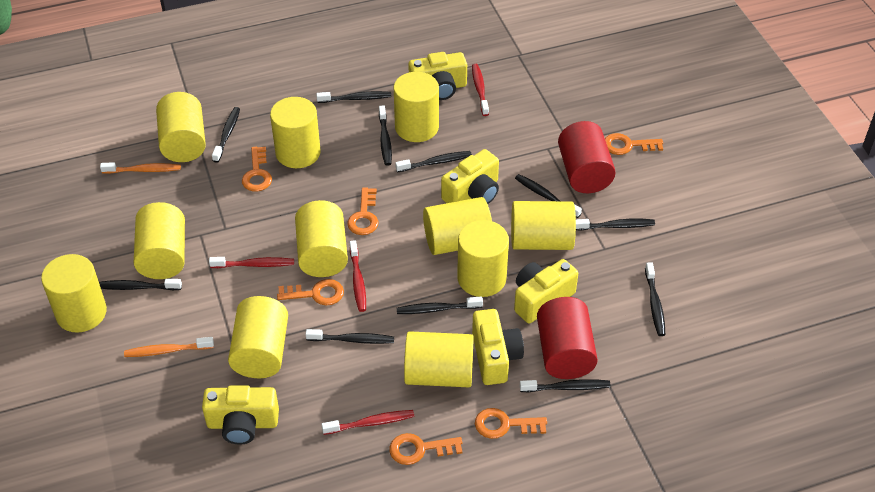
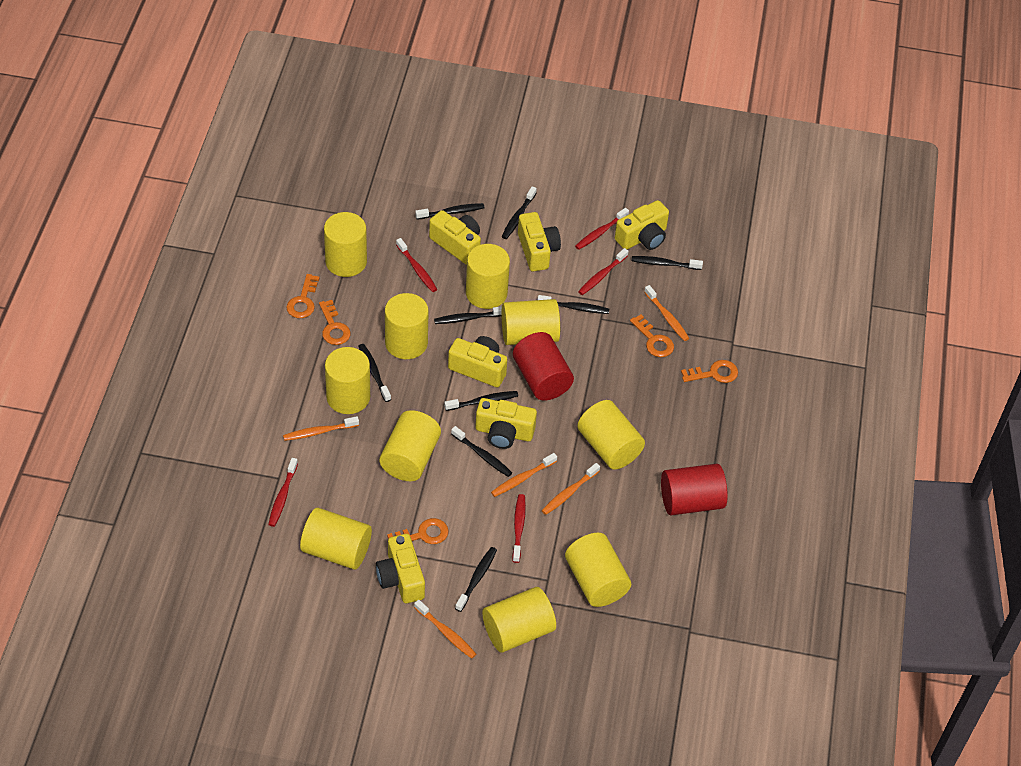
black toothbrush: 11 -> 9
orange key: 6 -> 5
orange toothbrush: 2 -> 5
red toothbrush: 4 -> 5
yellow camera: 5 -> 6
yellow cylinder: 11 -> 10

